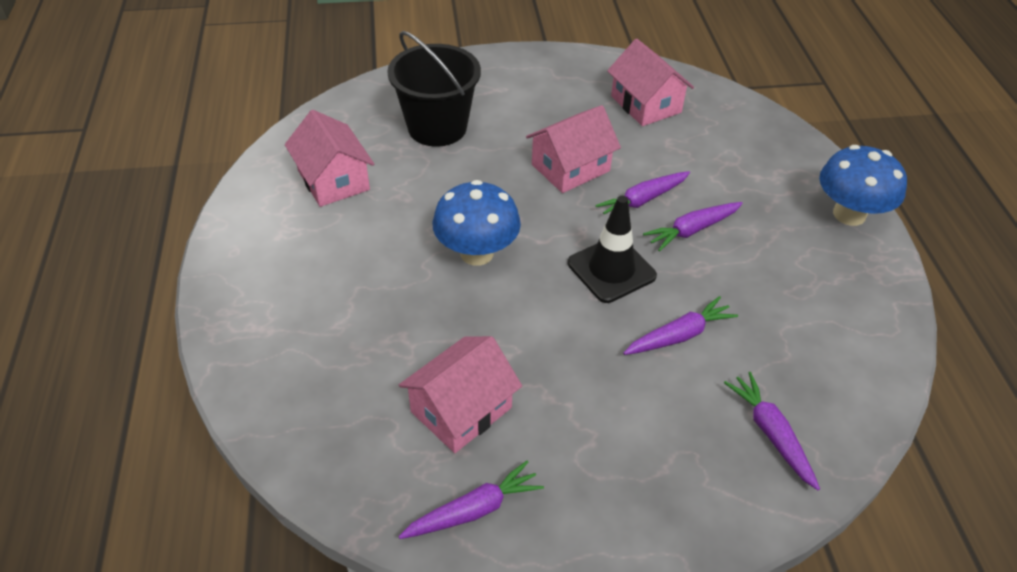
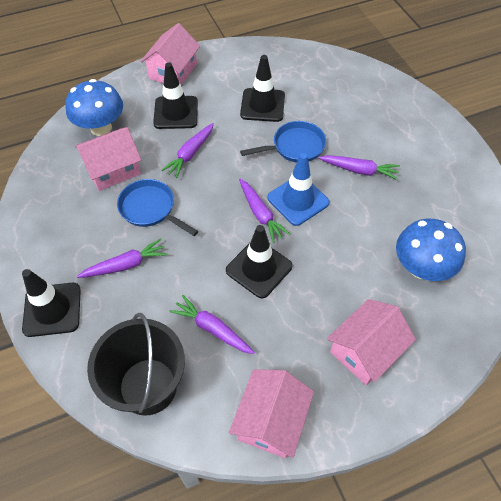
black traffic cone: 1 -> 4
blue pan: 0 -> 2
blue traffic cone: 0 -> 1

